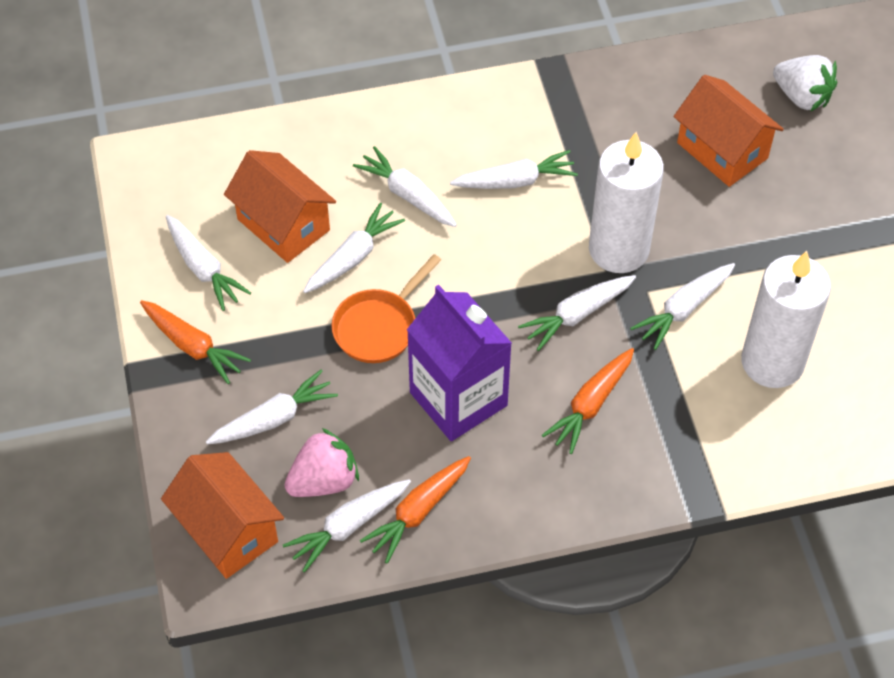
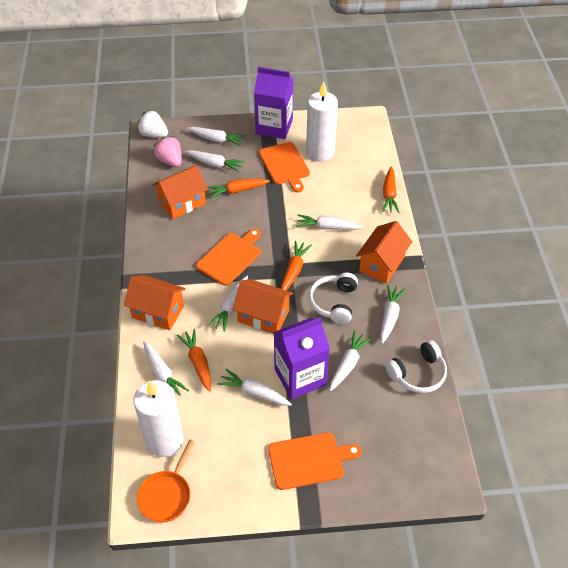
orange carrot: 3 -> 4
orange cutting board: 0 -> 3
orange house: 3 -> 4
purple carton: 1 -> 2
white headphones: 0 -> 2

